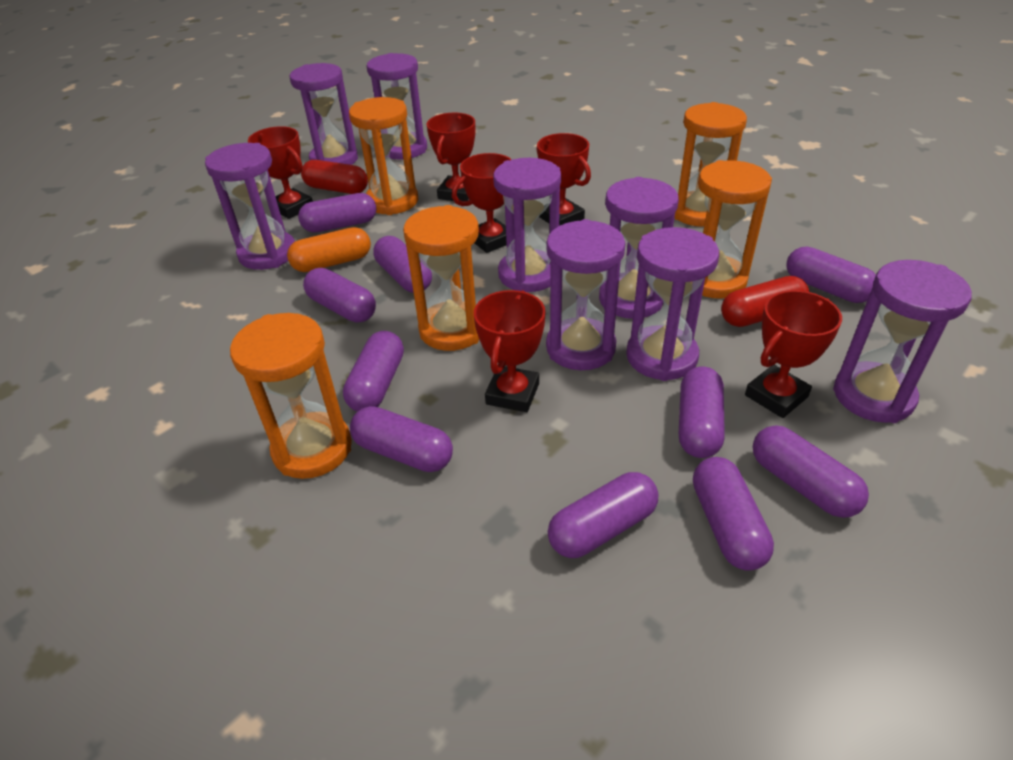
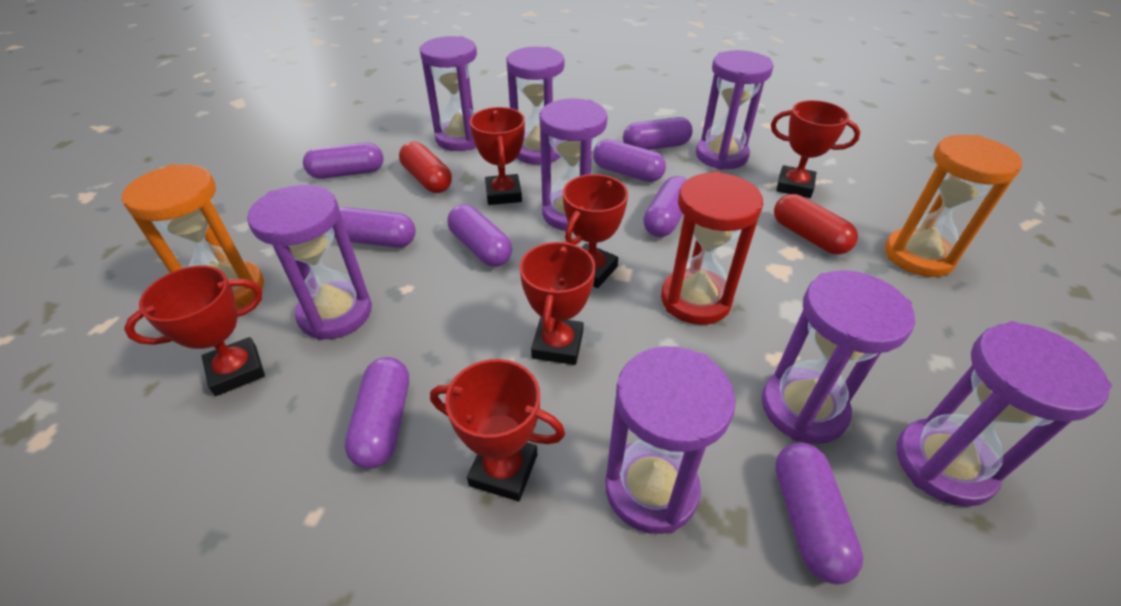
orange capsule: 1 -> 0
orange hourglass: 5 -> 2
purple capsule: 10 -> 8
red hourglass: 0 -> 1

